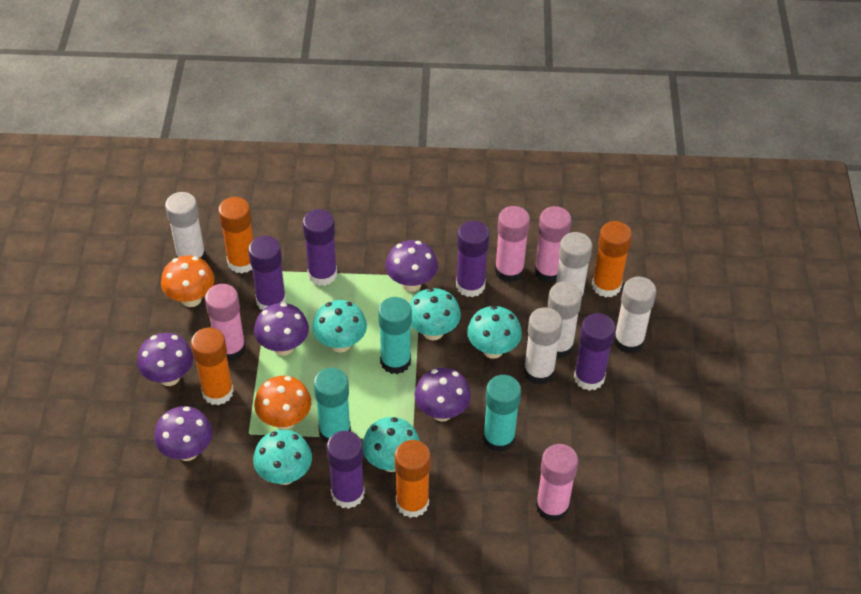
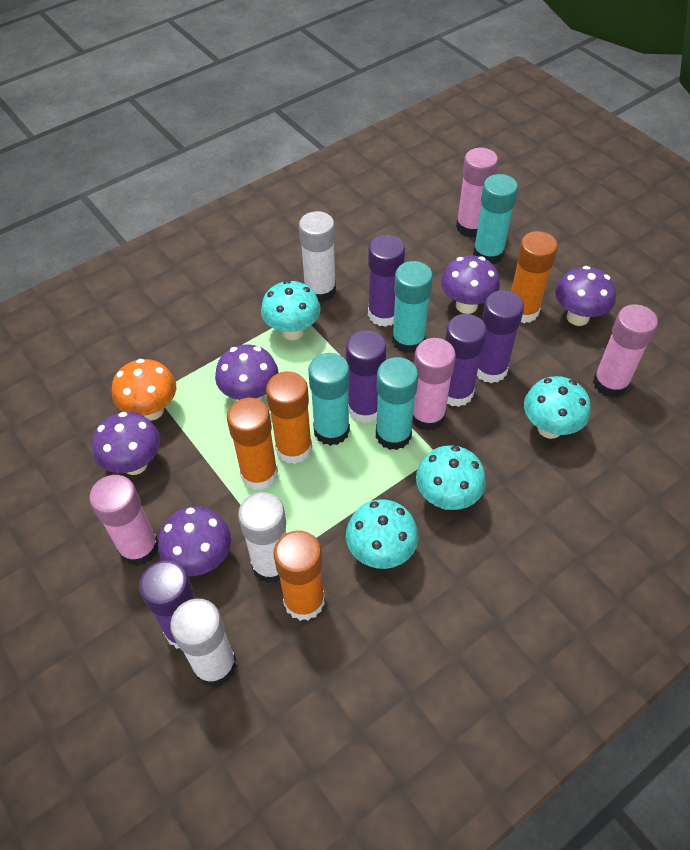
orange mushroom: 2 -> 1
turquoise glue stick: 3 -> 4
turquoise mushroom: 5 -> 4
white glue stick: 5 -> 3

